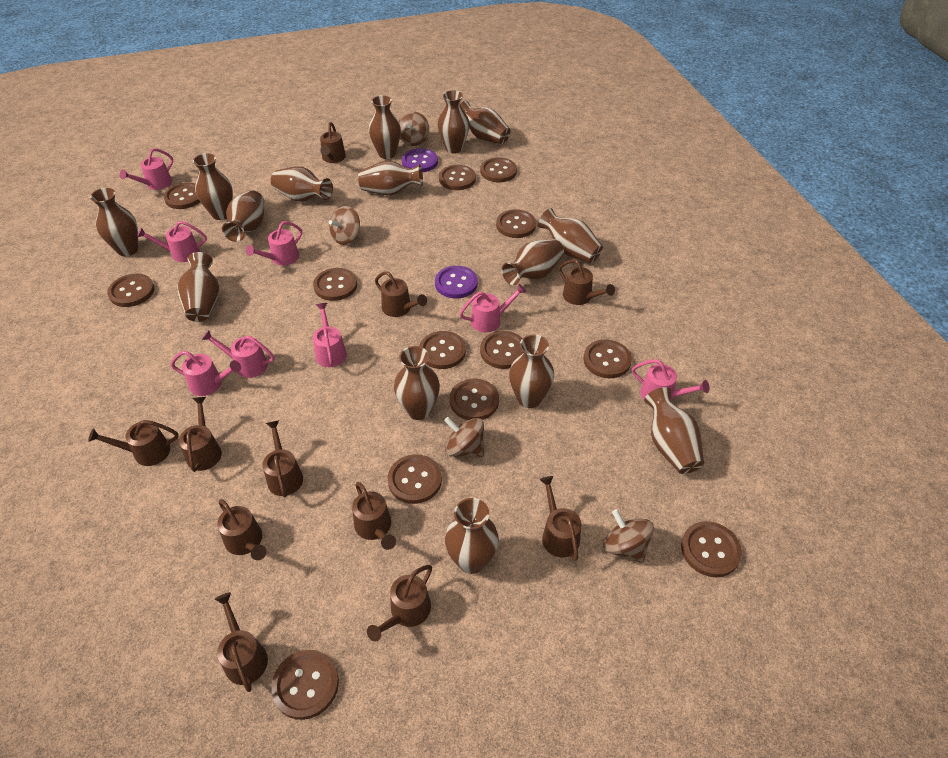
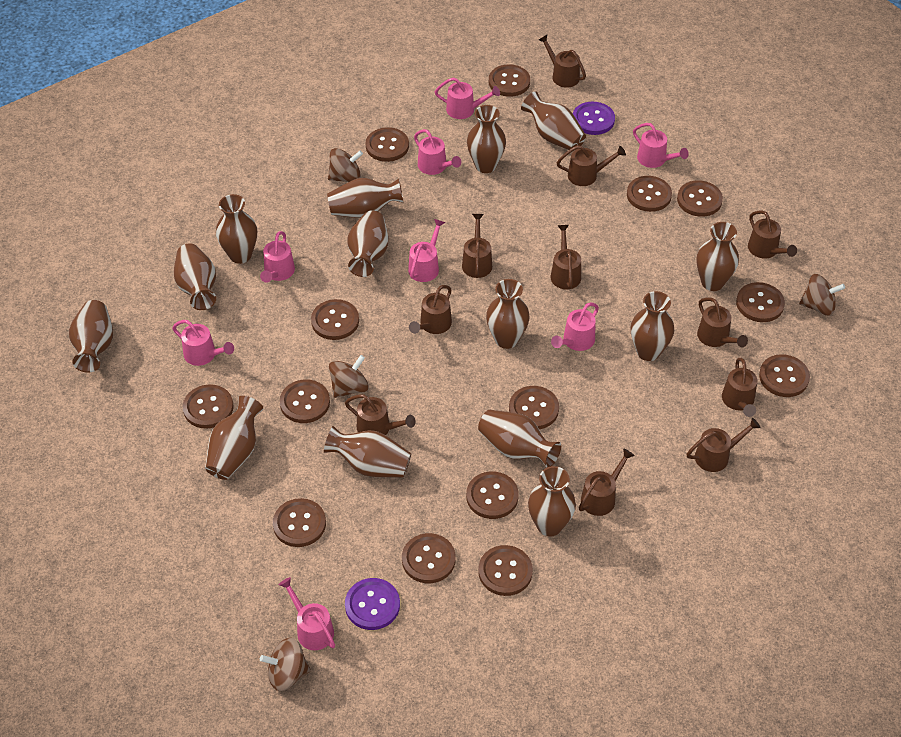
brown button: 13 -> 14
brown vase: 15 -> 14

